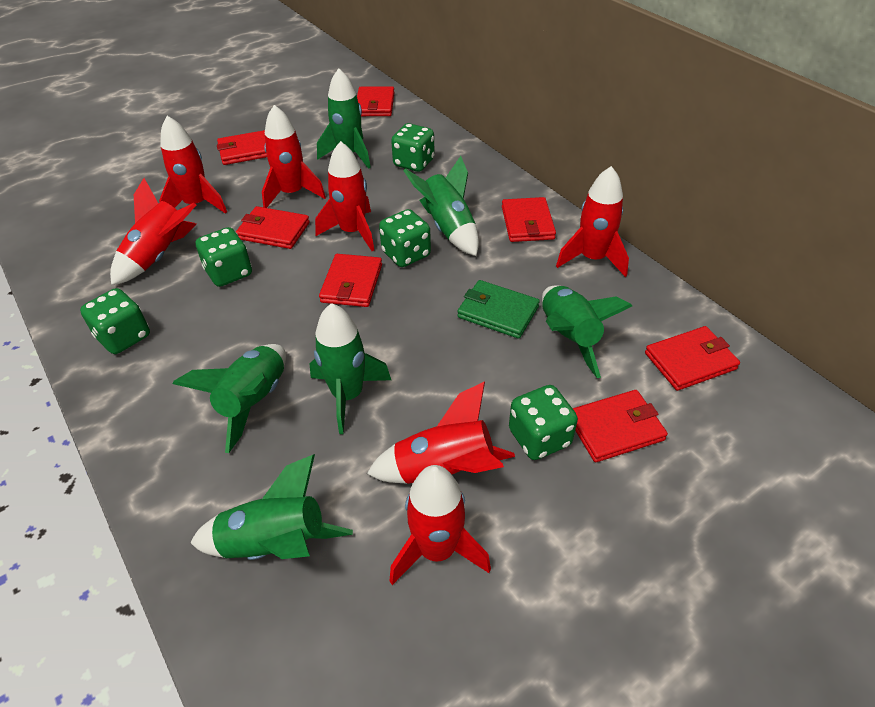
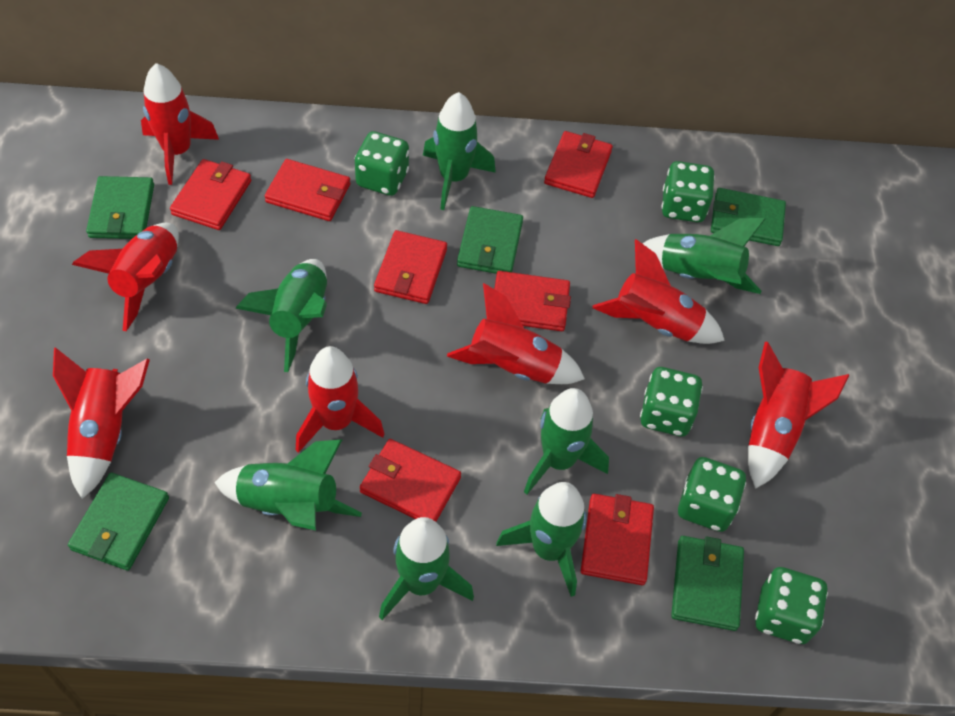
green rocket: 6 -> 7
green wallet: 1 -> 5

